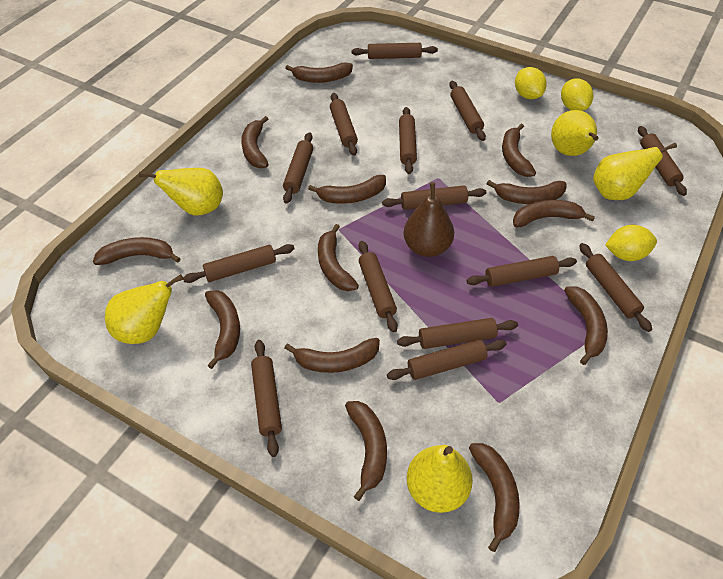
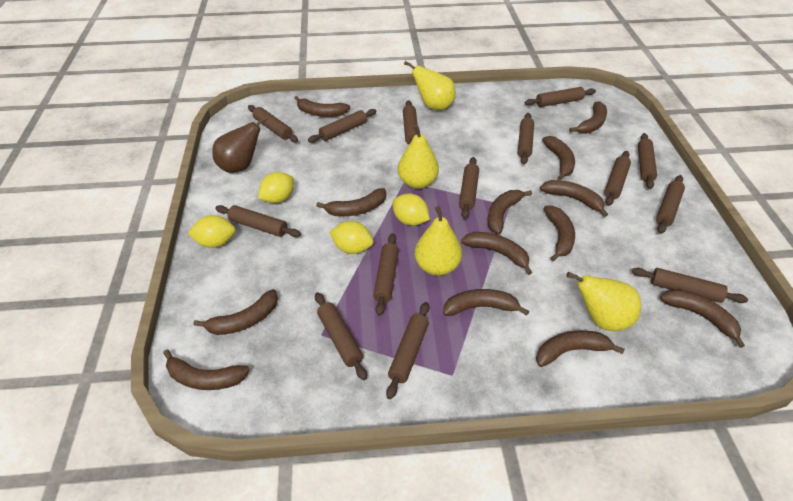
yellow lemon: 3 -> 4
yellow pear: 5 -> 4

